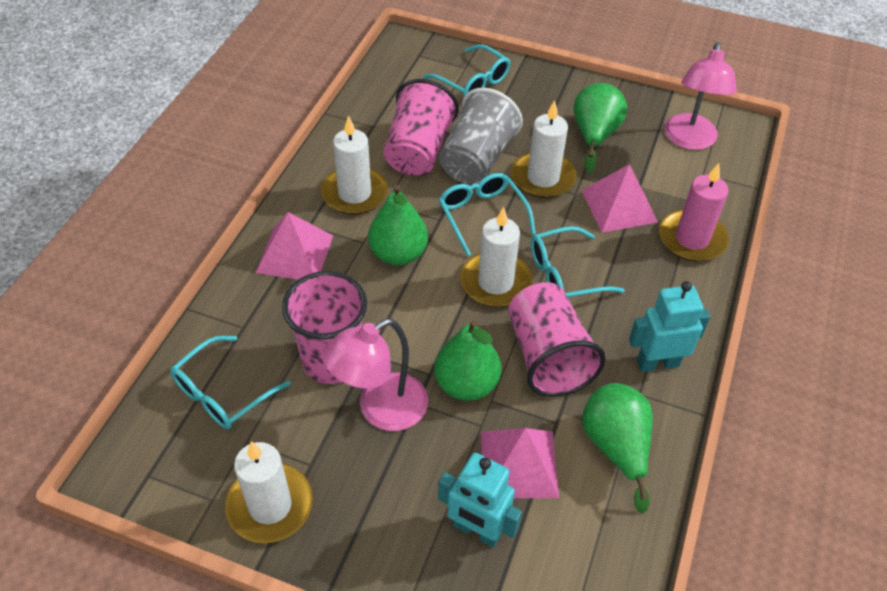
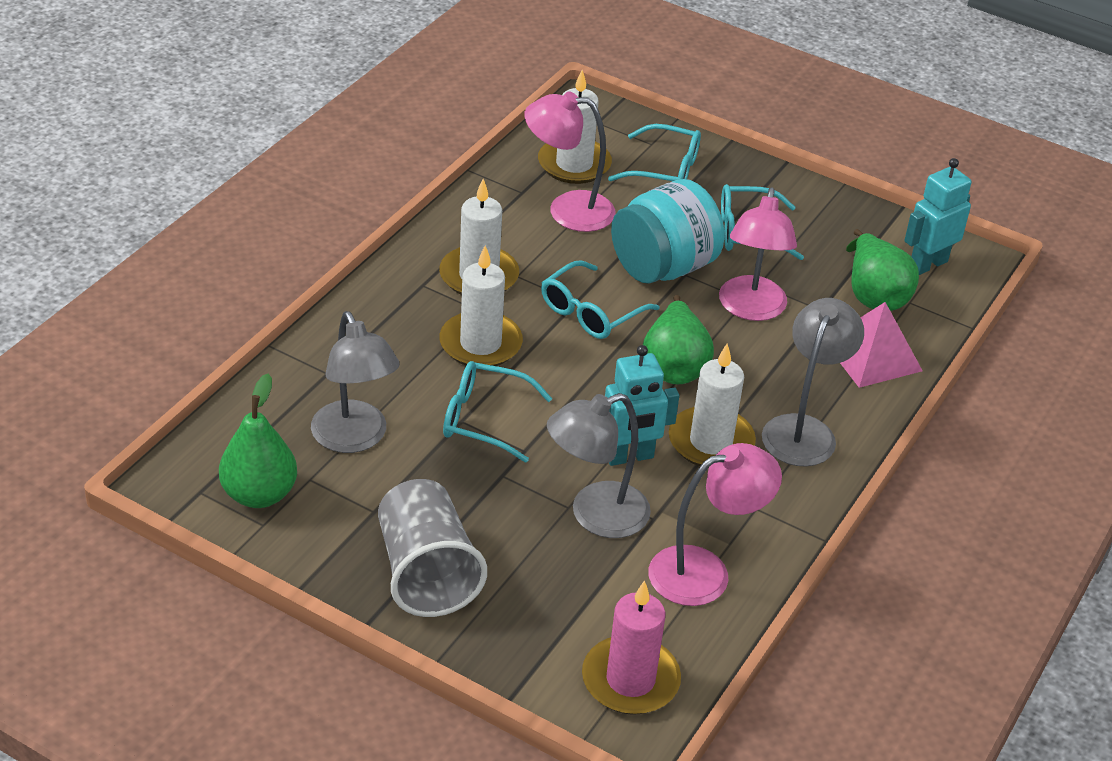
green pear: 4 -> 3
grey lamp: 0 -> 3
pink cup: 3 -> 0
pink lamp: 2 -> 3
pink pyramid: 3 -> 1
turquoise jar: 0 -> 1

